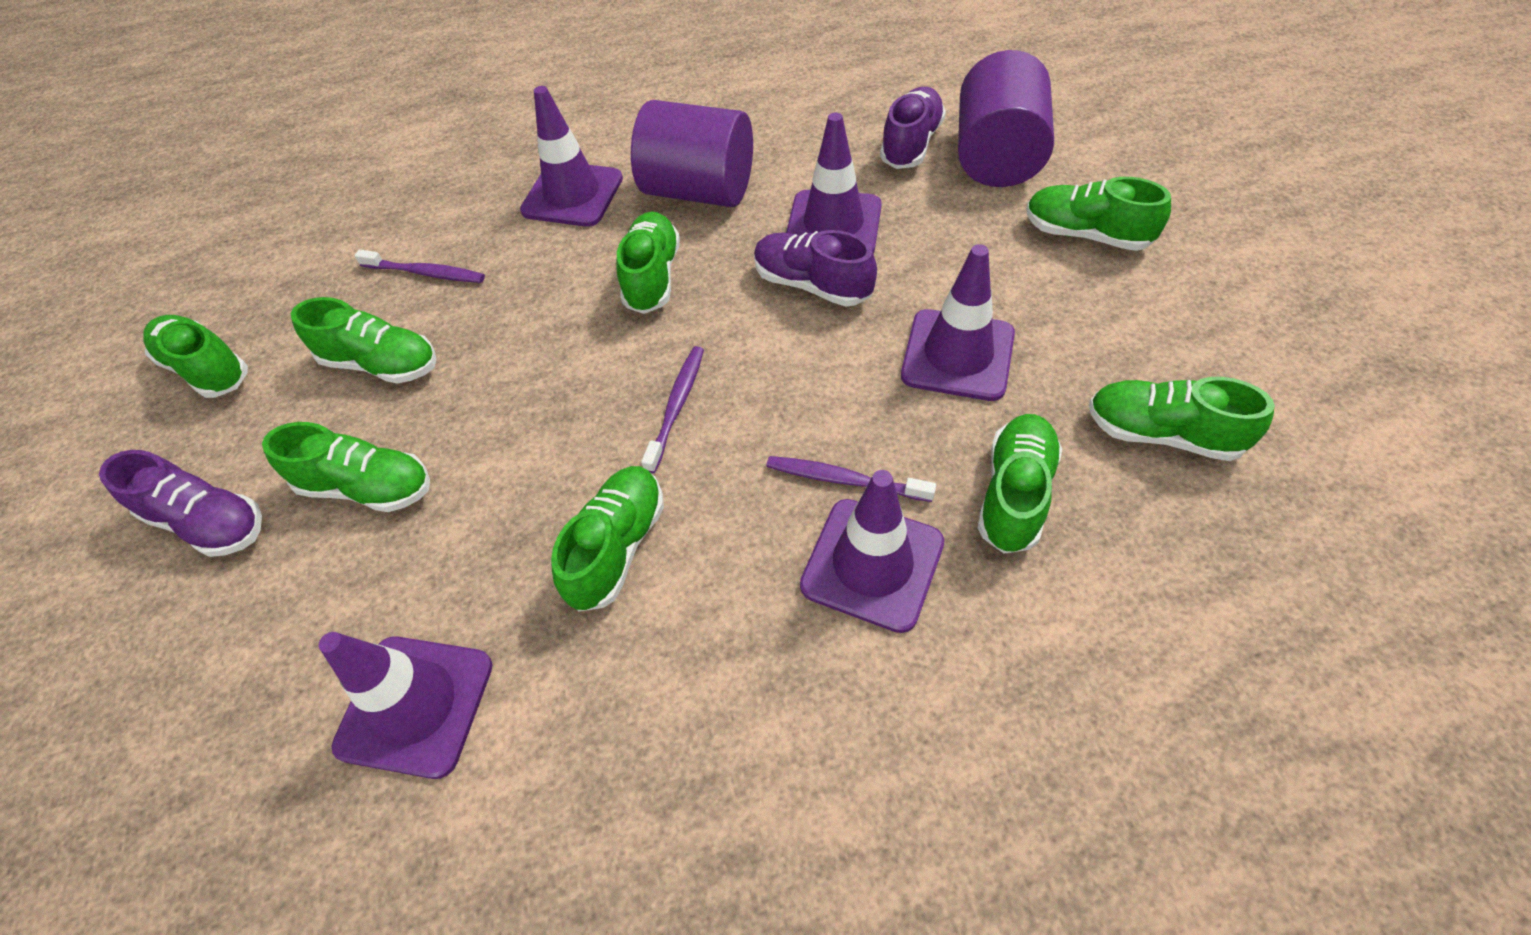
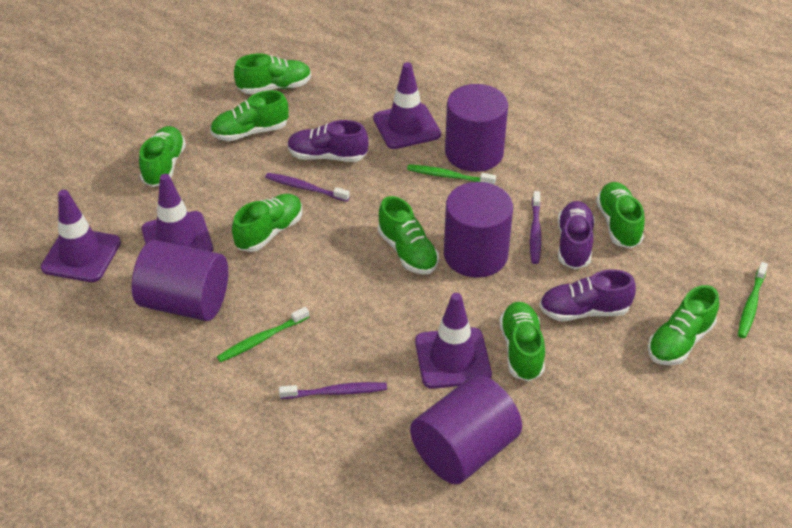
green toothbrush: 0 -> 3
purple cylinder: 2 -> 4
purple traffic cone: 5 -> 4

